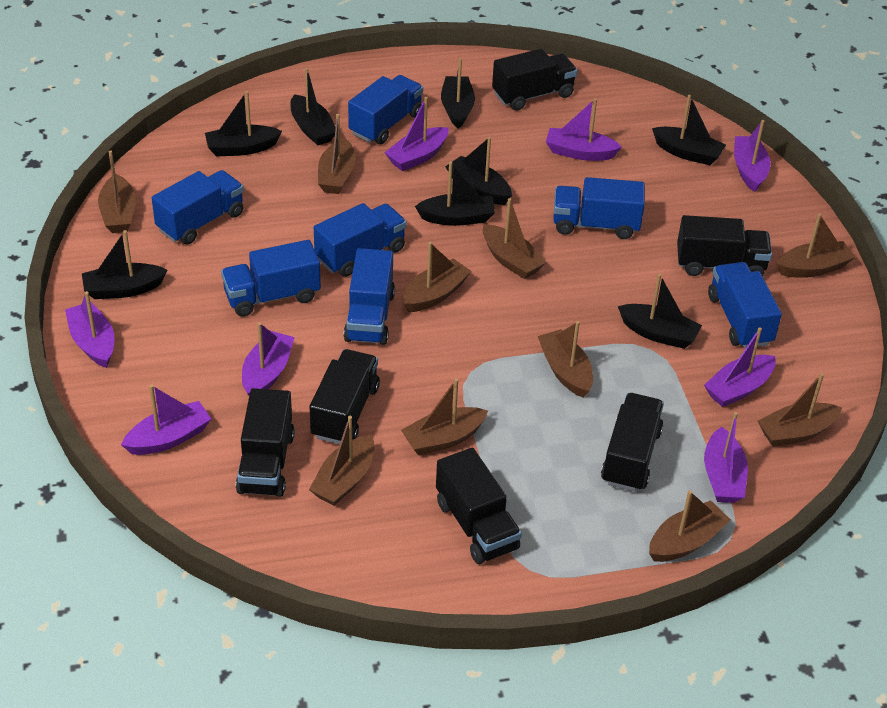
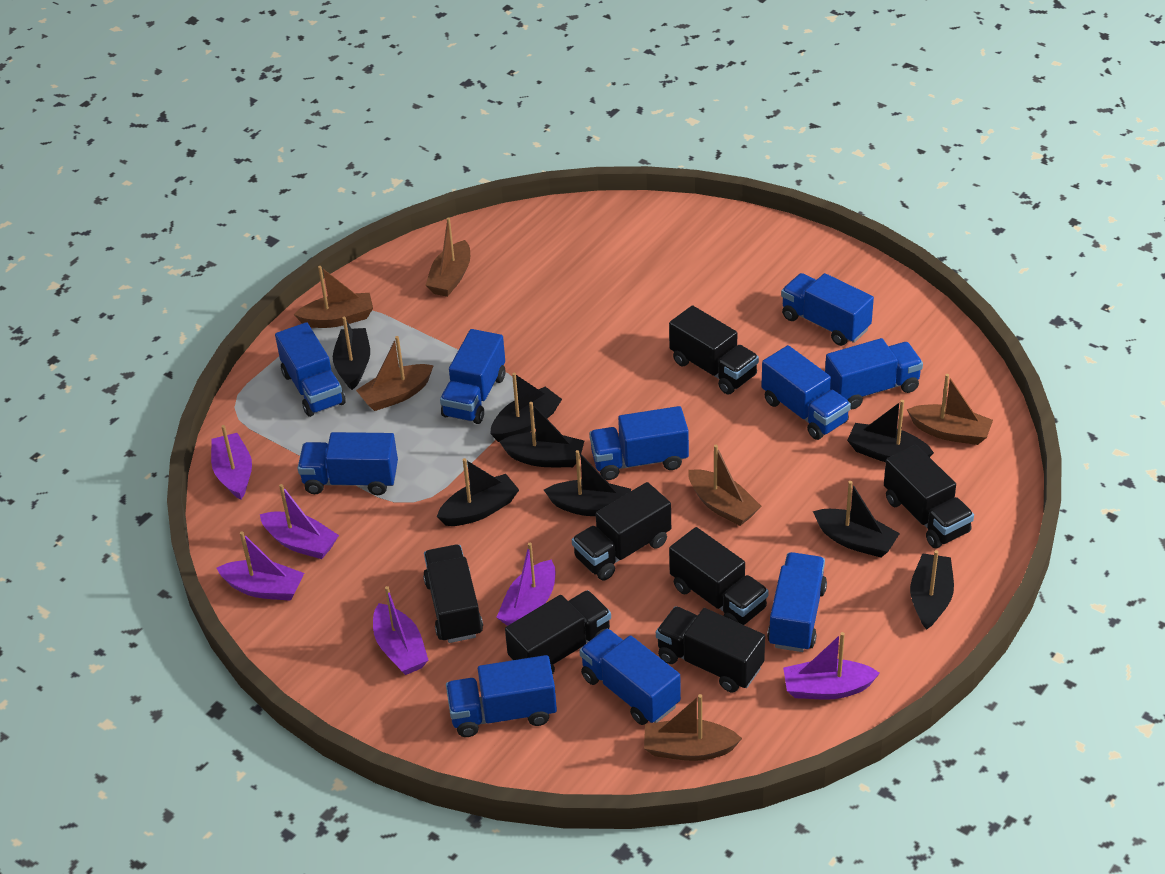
black truck: 6 -> 7
blue truck: 7 -> 10
brown boat: 10 -> 6
purple boat: 8 -> 6

